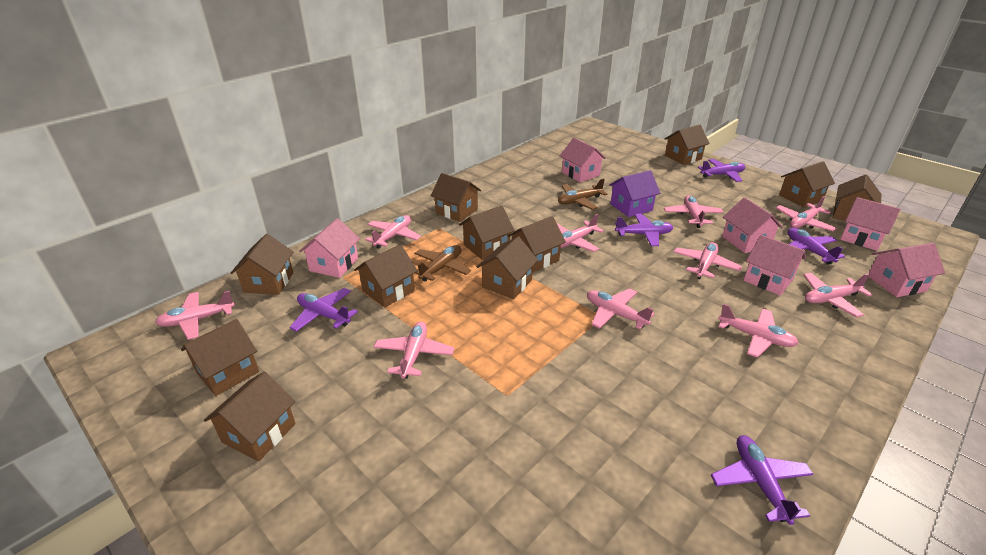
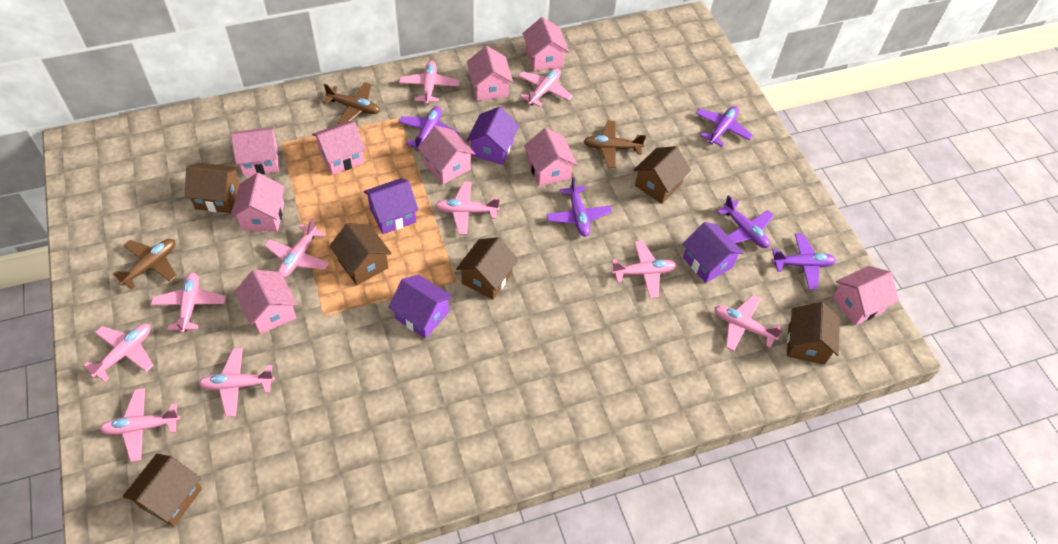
brown house: 11 -> 6
brown plane: 2 -> 3
pink house: 6 -> 9
purple house: 1 -> 4

